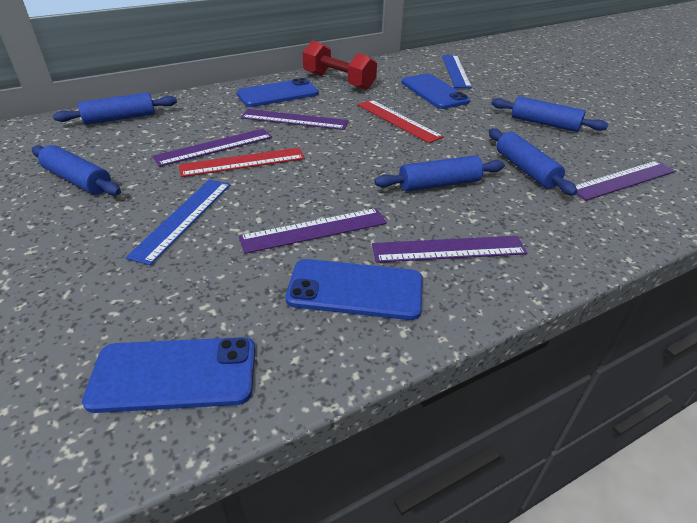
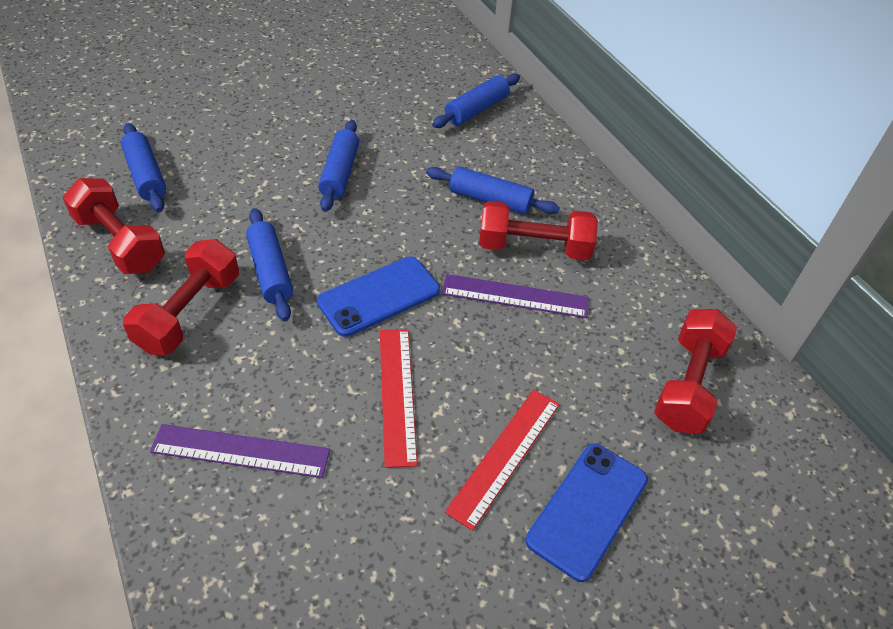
blue phone: 4 -> 2
blue ruler: 2 -> 0
purple ruler: 5 -> 2
red dumbbell: 1 -> 4

